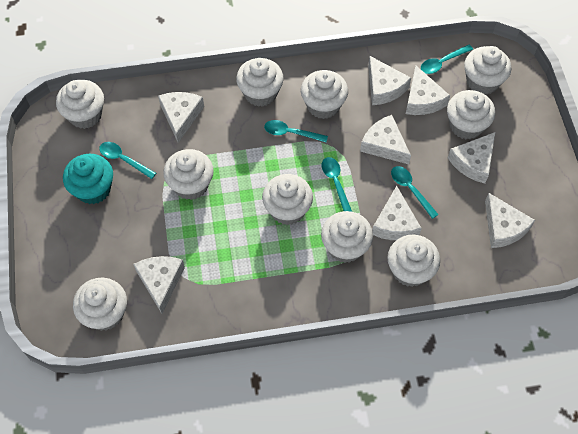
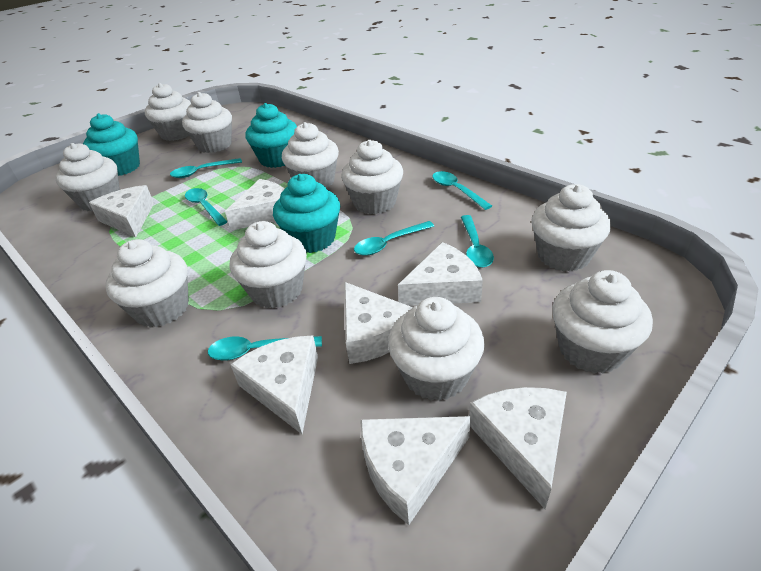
turquoise cupcake: 1 -> 3
turquoise spoon: 5 -> 6
white cheese: 8 -> 7

